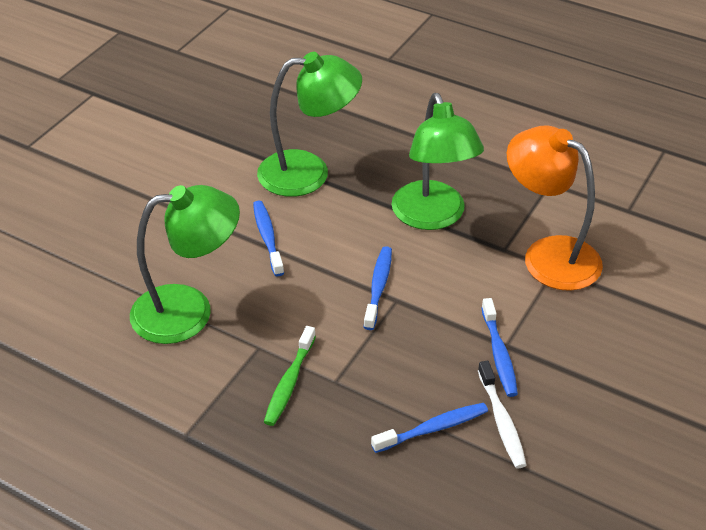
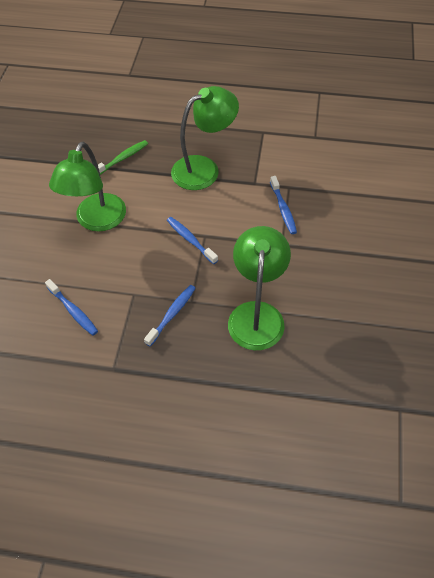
orange lamp: 1 -> 0
white toothbrush: 1 -> 0

